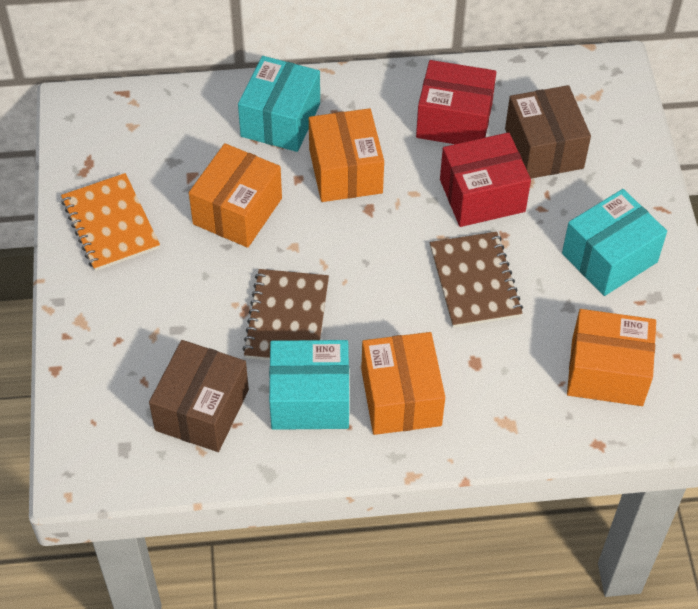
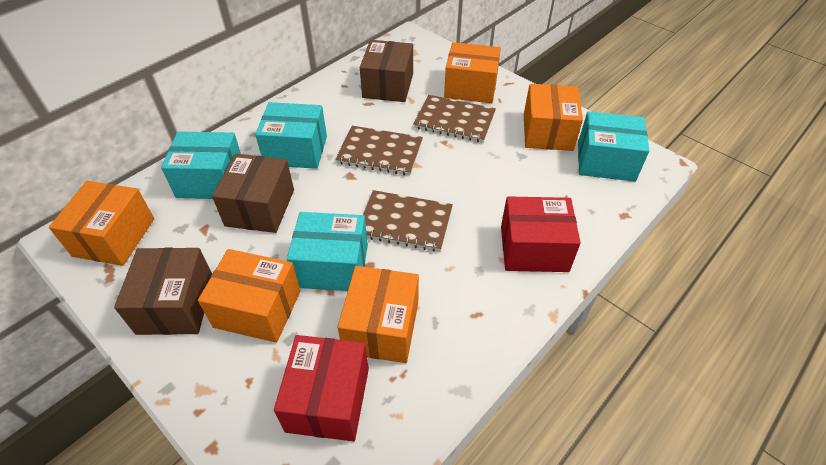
brown box: 2 -> 3
brown notebook: 2 -> 3
orange box: 4 -> 5
orange notebook: 1 -> 0
turquoise box: 3 -> 4

